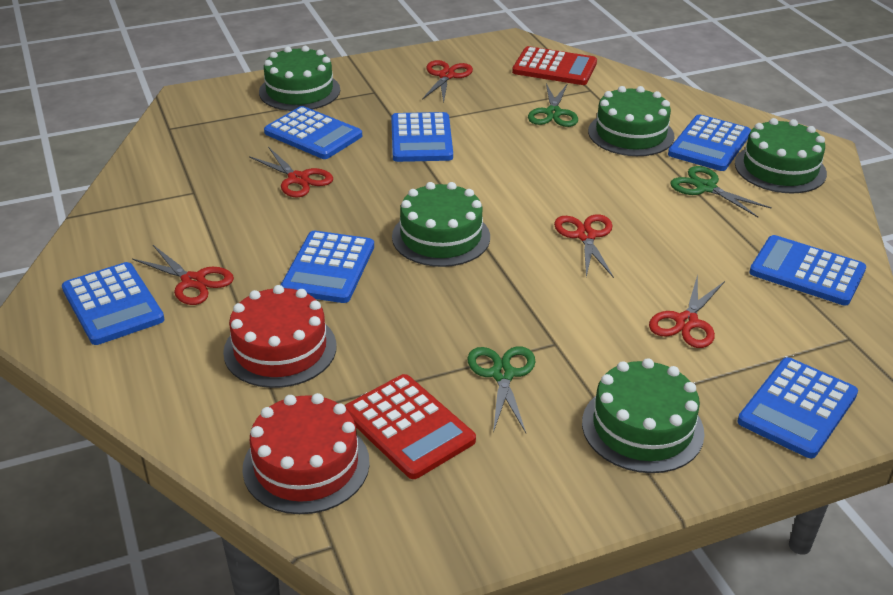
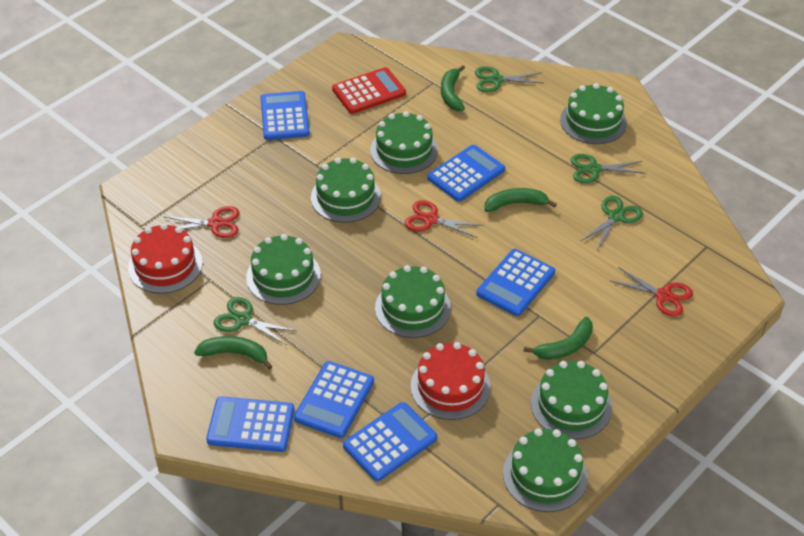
blue calculator: 7 -> 6
green banana: 0 -> 4
green cake: 5 -> 7
green scissors: 3 -> 4
red calculator: 2 -> 1
red scissors: 5 -> 3

